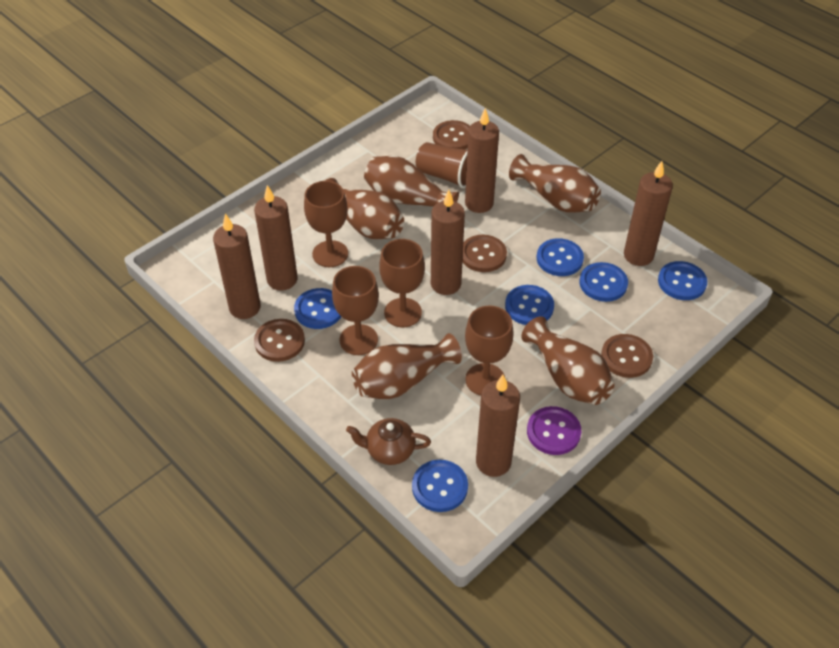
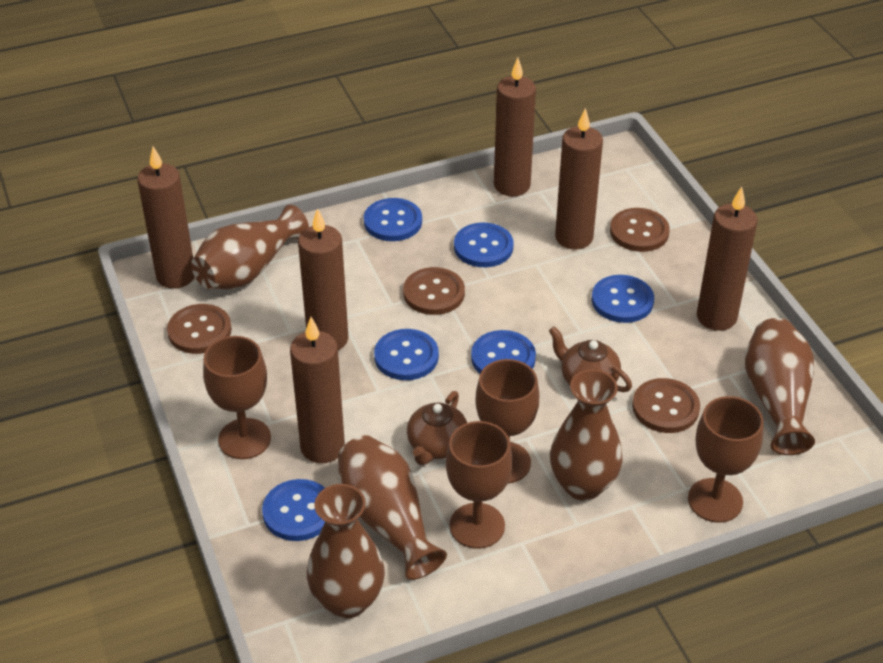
brown cup: 1 -> 0
brown teapot: 1 -> 2
purple button: 1 -> 0

